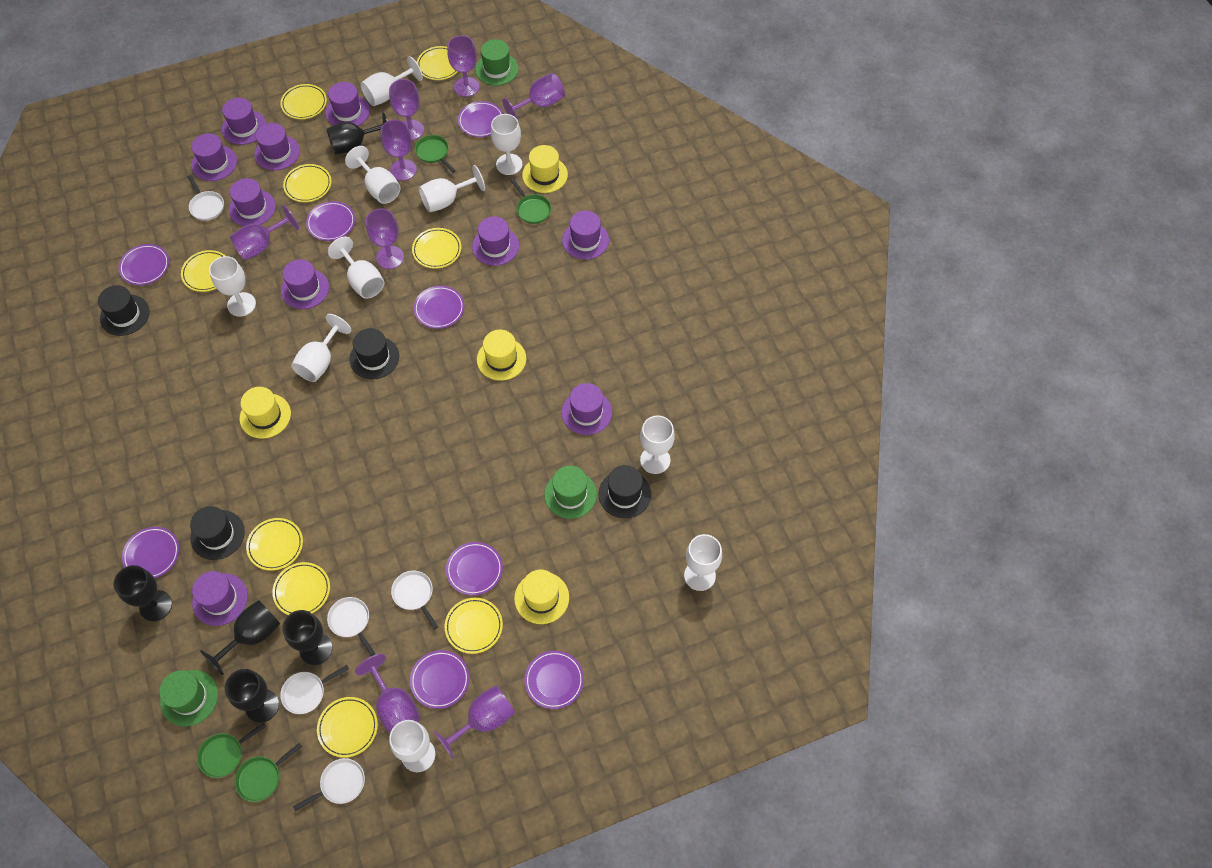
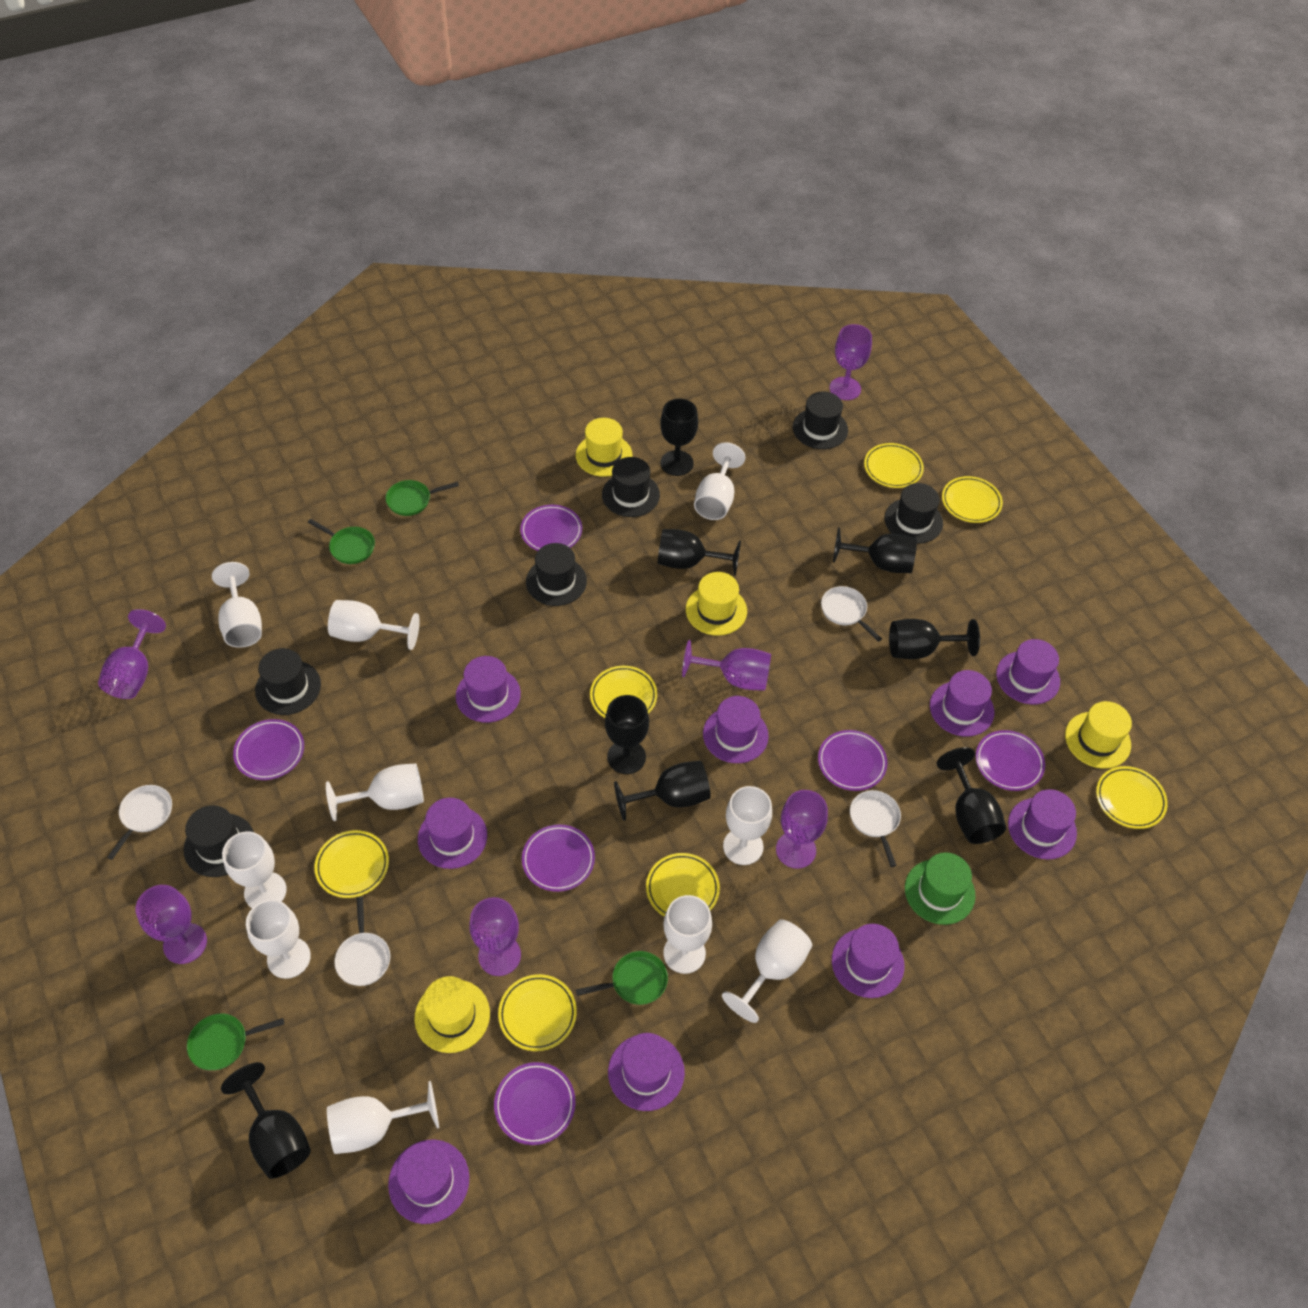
black goblet: 5 -> 8
black hat: 4 -> 6
green hat: 3 -> 1
purple goblet: 8 -> 6
purple hat: 10 -> 9
purple plate: 8 -> 6
white pan: 5 -> 4
yellow plate: 9 -> 7

